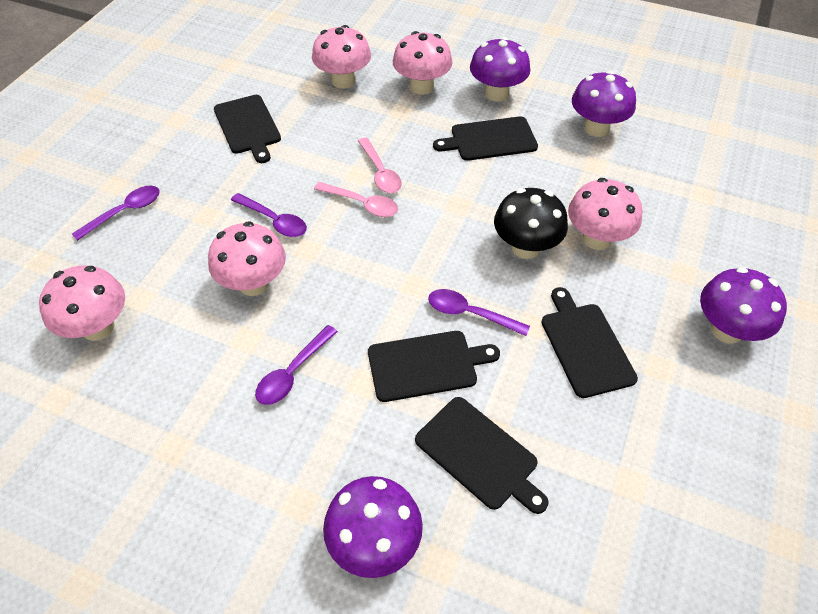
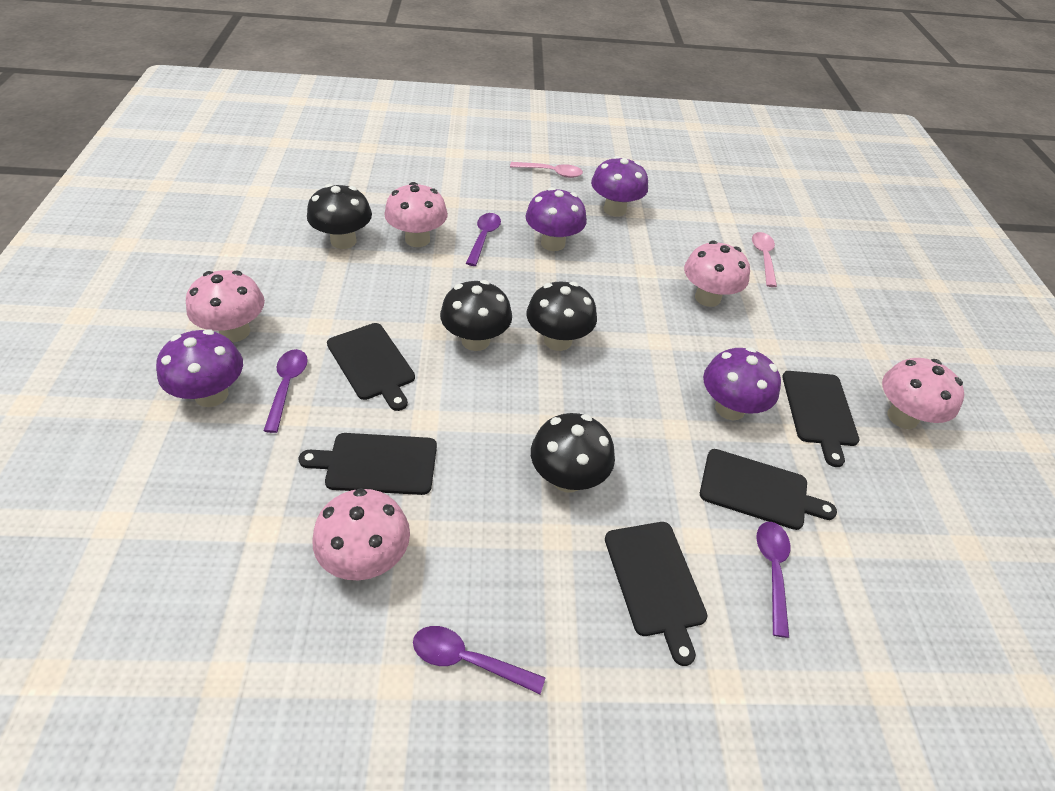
black mushroom: 1 -> 4

